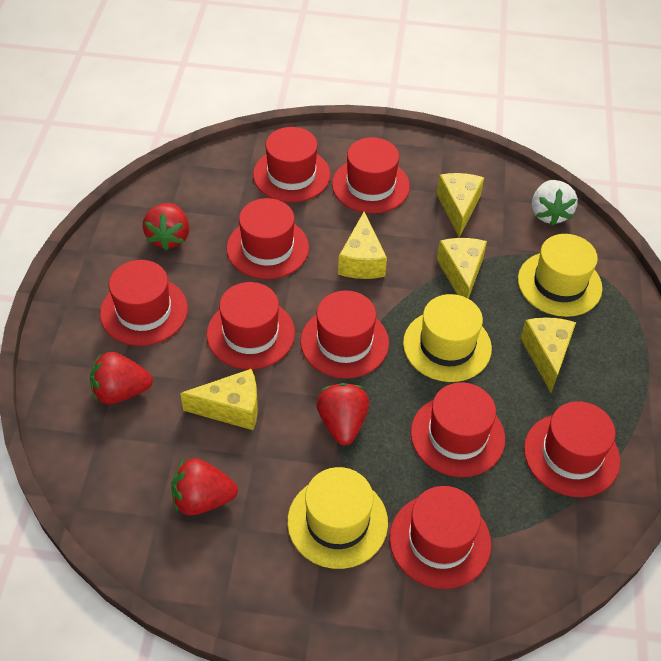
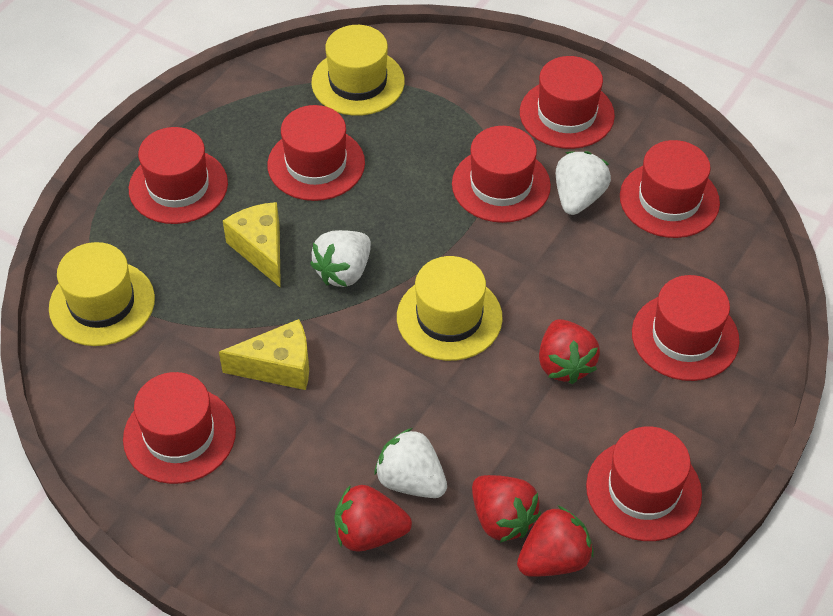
red hat: 9 -> 8
white strawberry: 1 -> 3
yellow cheese: 5 -> 2

